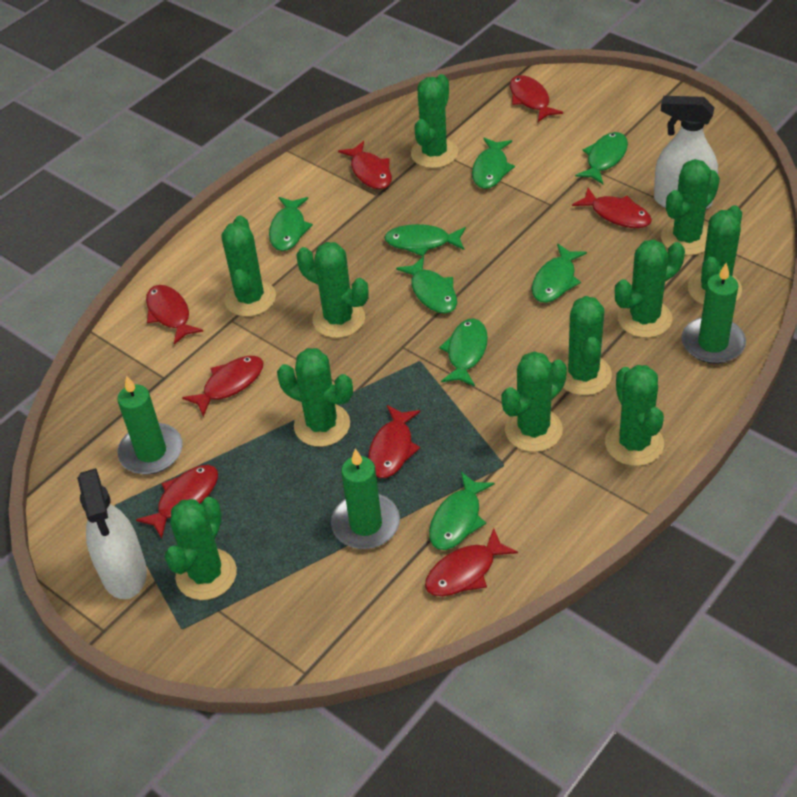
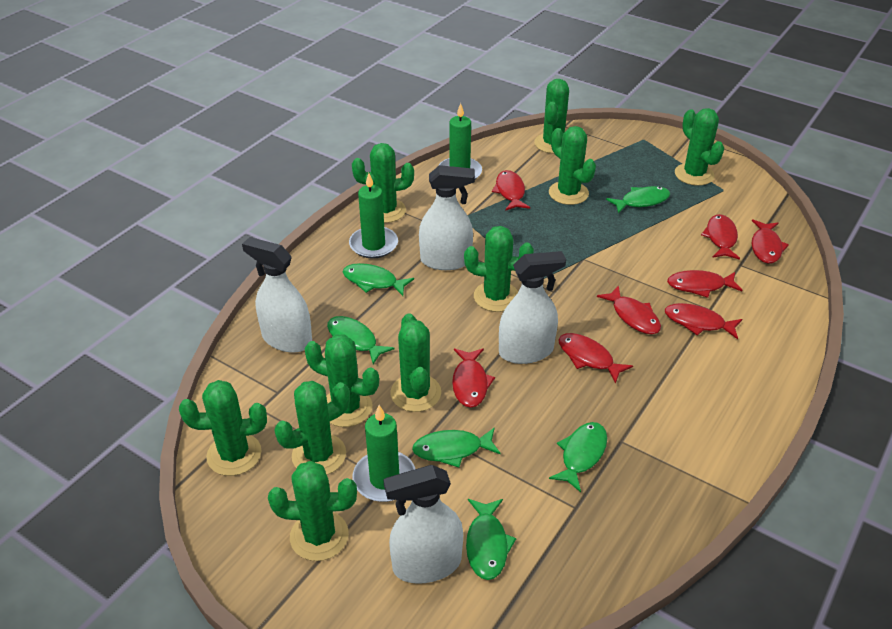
green cactus: 11 -> 10
green fish: 8 -> 6
white spray bottle: 2 -> 4

